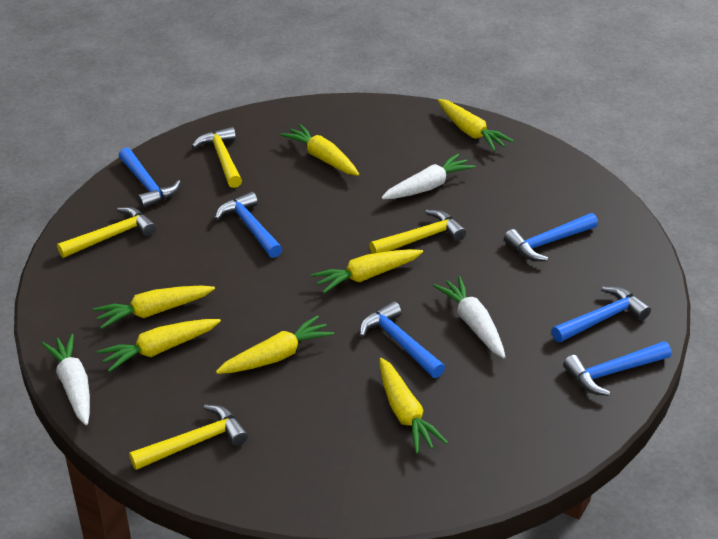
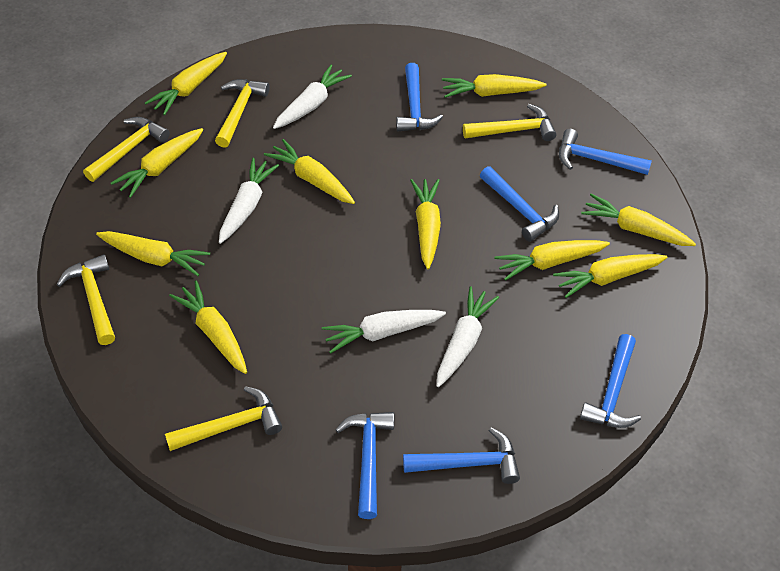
white carrot: 3 -> 4
yellow carrot: 7 -> 10
yellow hammer: 4 -> 5

